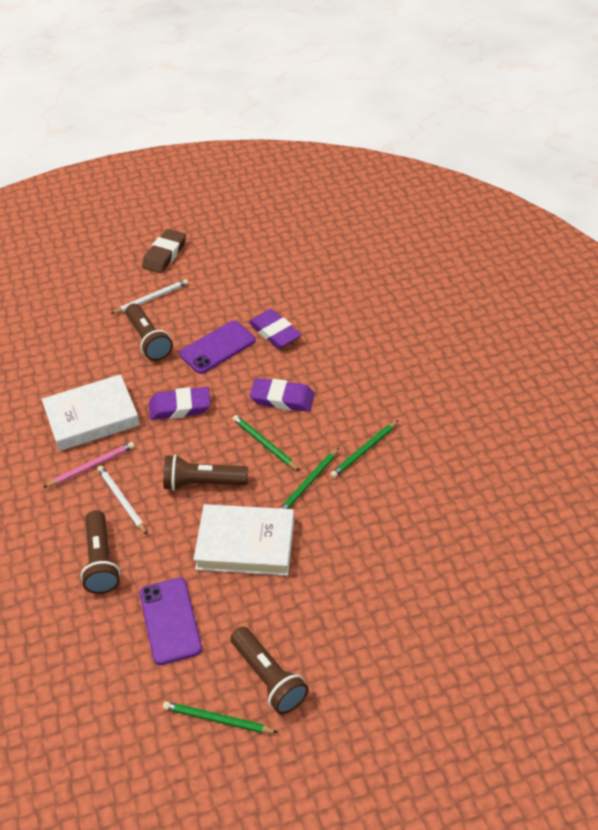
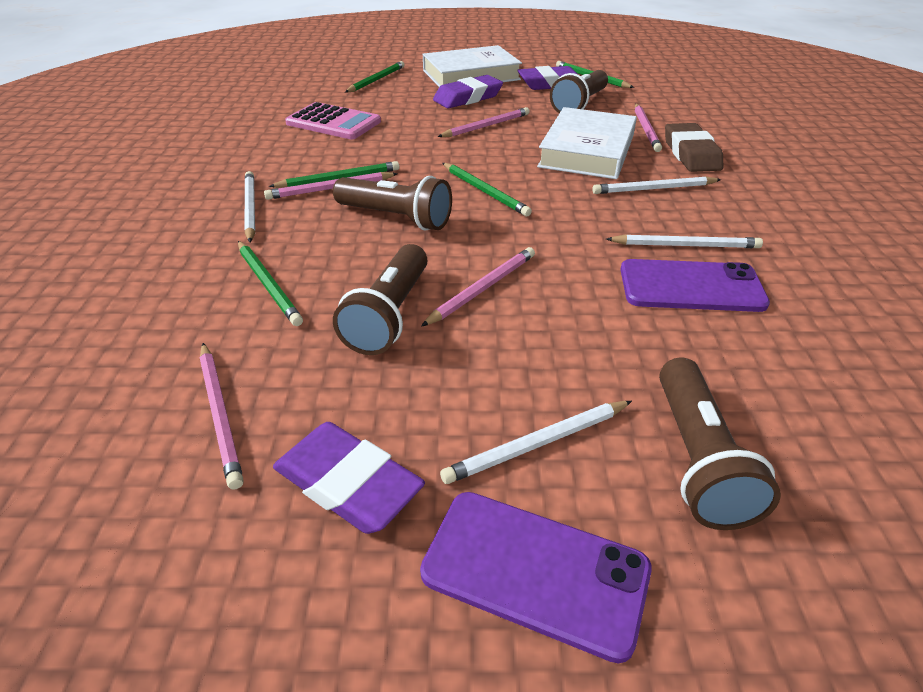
green pencil: 4 -> 5
pink calculator: 0 -> 1
pink pencil: 1 -> 5
white pencil: 2 -> 4

